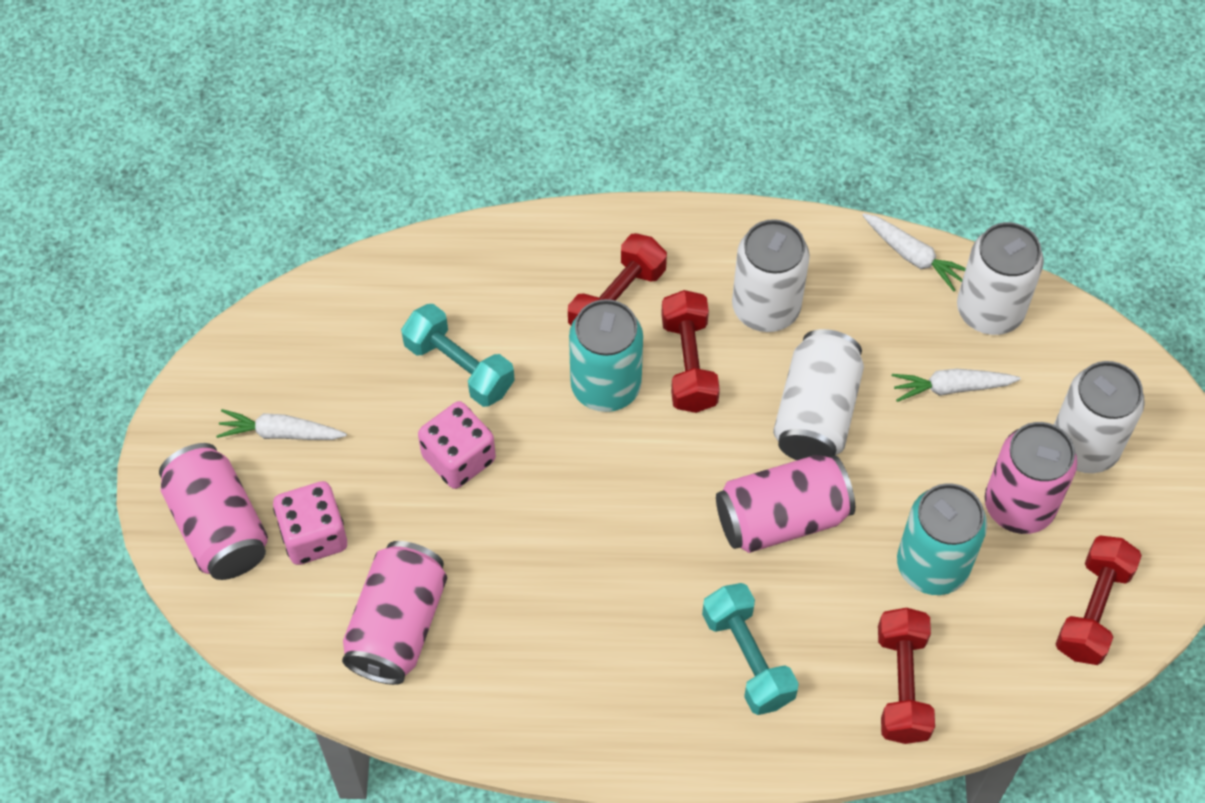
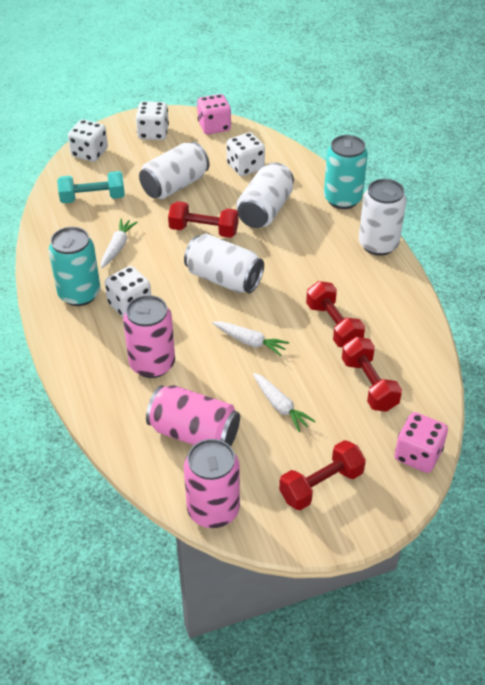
pink can: 4 -> 3
turquoise dumbbell: 2 -> 1
white dice: 0 -> 4

